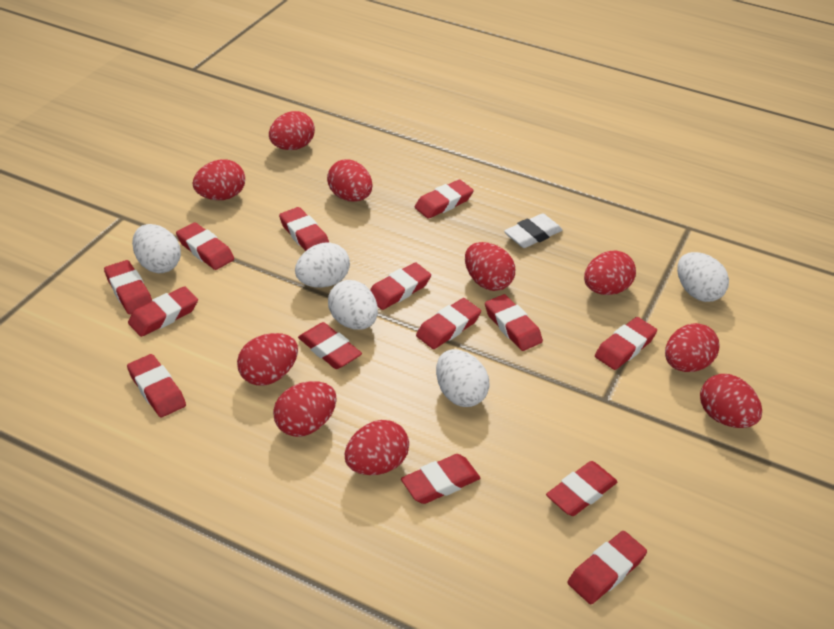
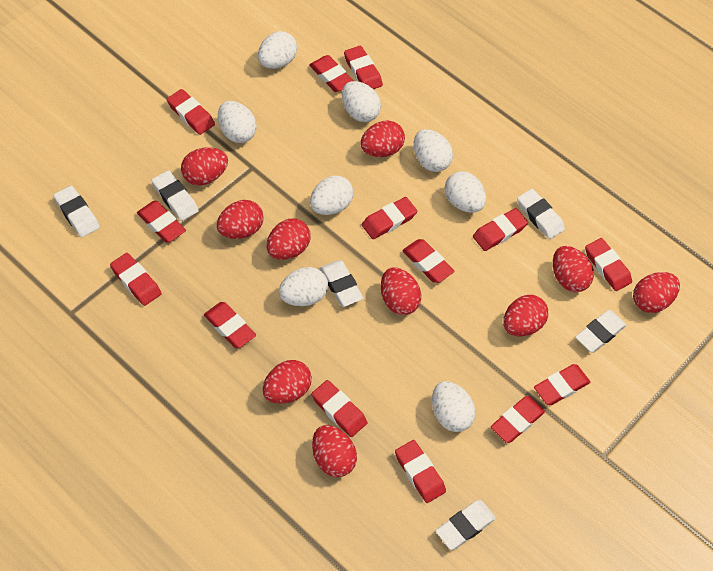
white egg: 5 -> 8
white eraser: 1 -> 6

